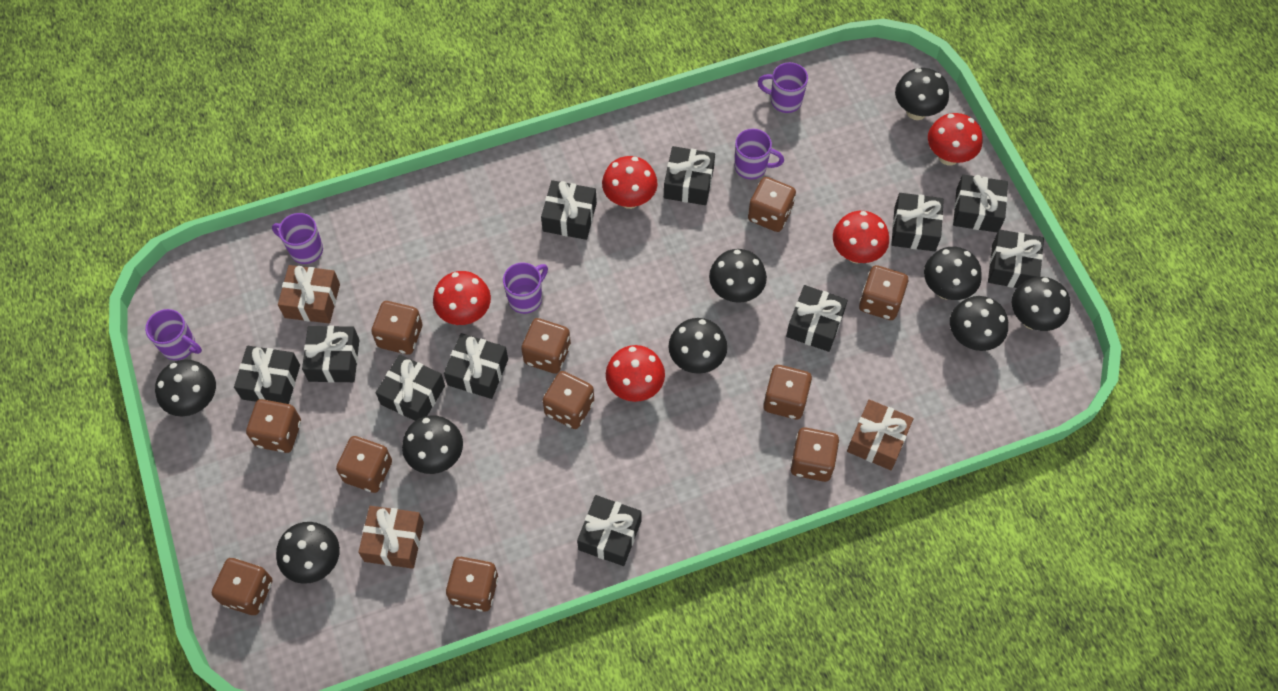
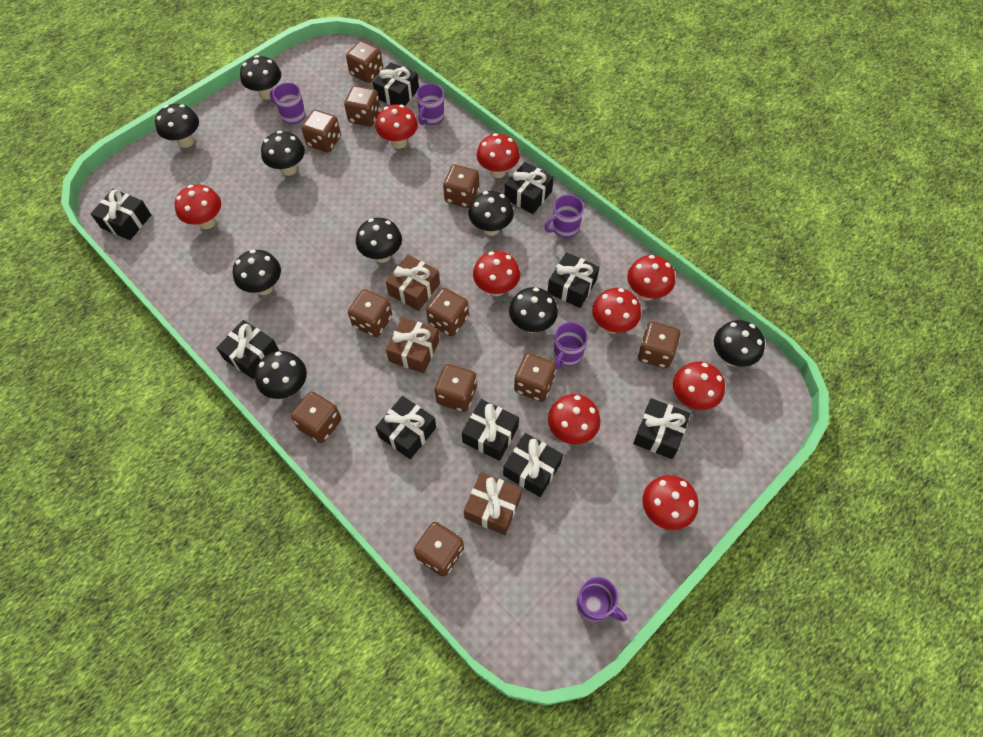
black gift: 11 -> 9
red mushroom: 5 -> 9

